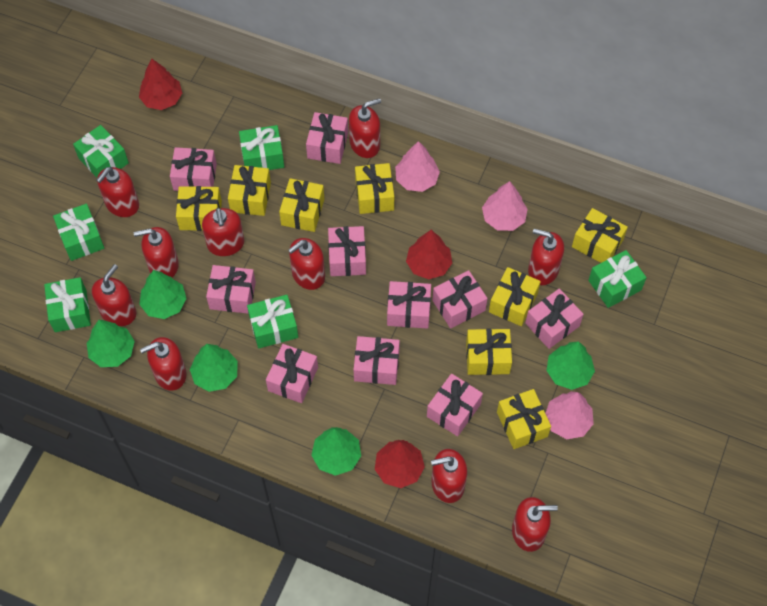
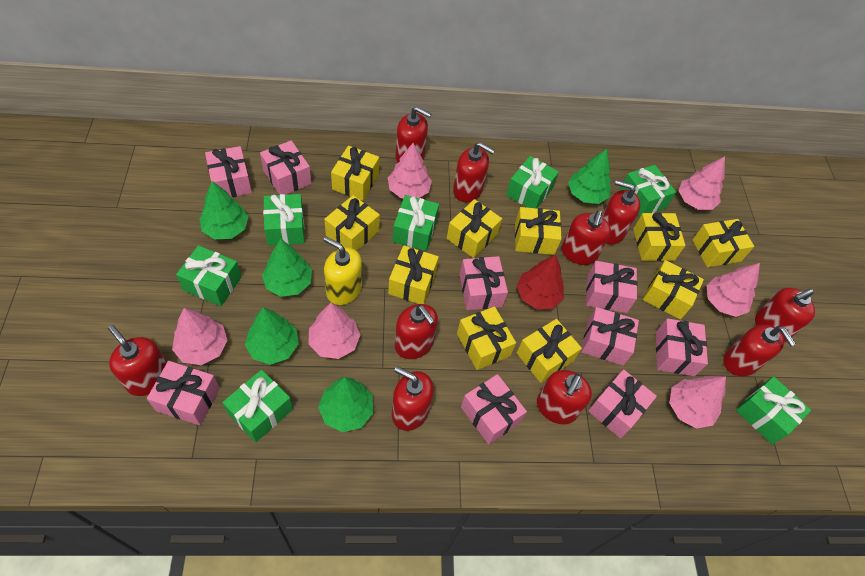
green gift: 6 -> 7
pink gift: 10 -> 9
pink tree: 3 -> 6
red tree: 3 -> 1
yellow gift: 8 -> 10
yellow soap dispenser: 0 -> 1

